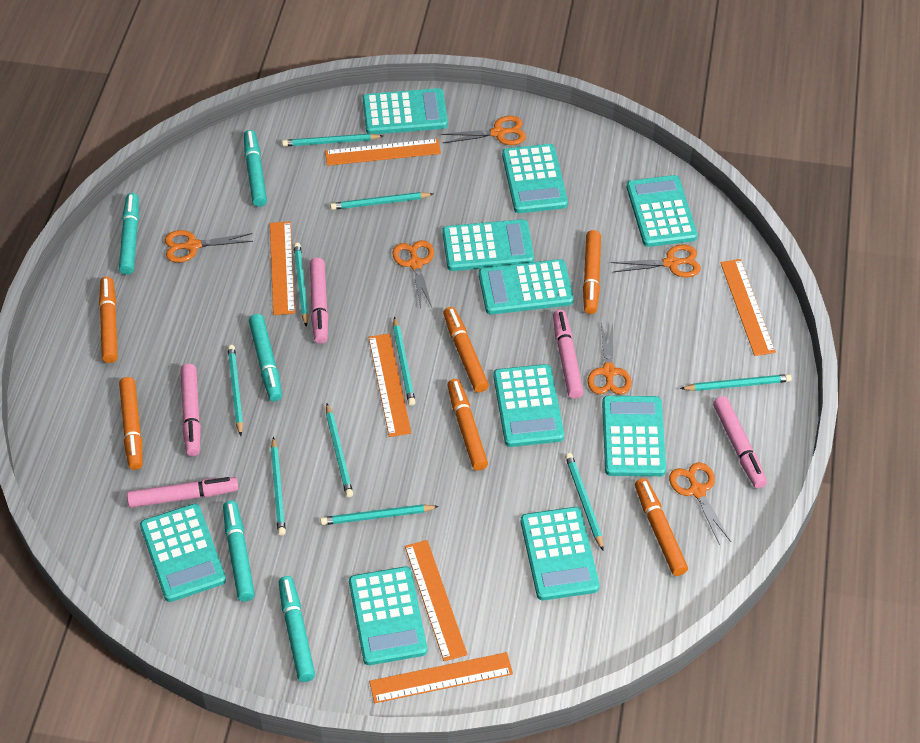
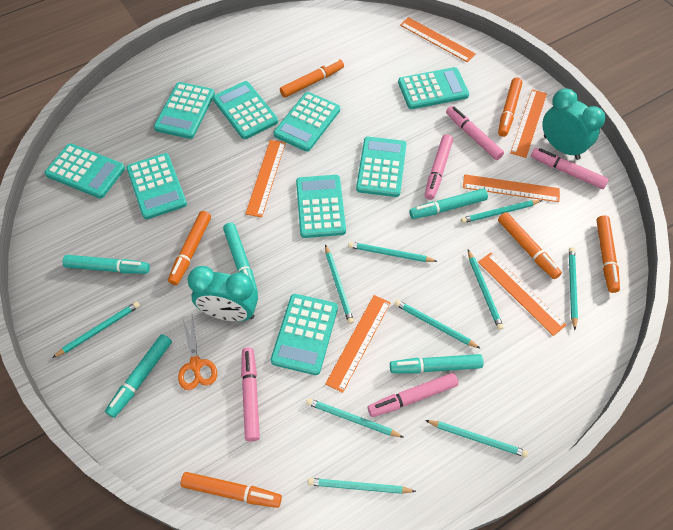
orange scissors: 6 -> 1
turquoise calculator: 10 -> 9
turquoise clock: 0 -> 2

